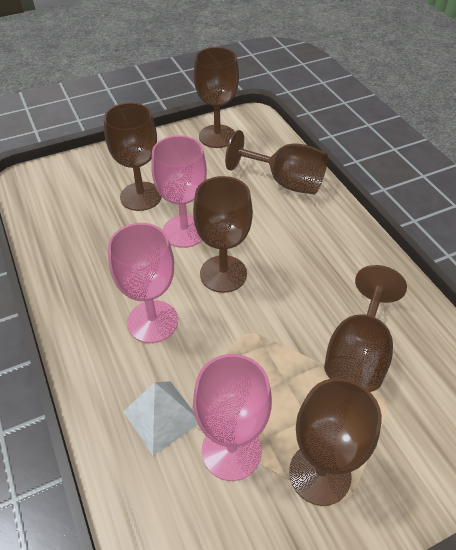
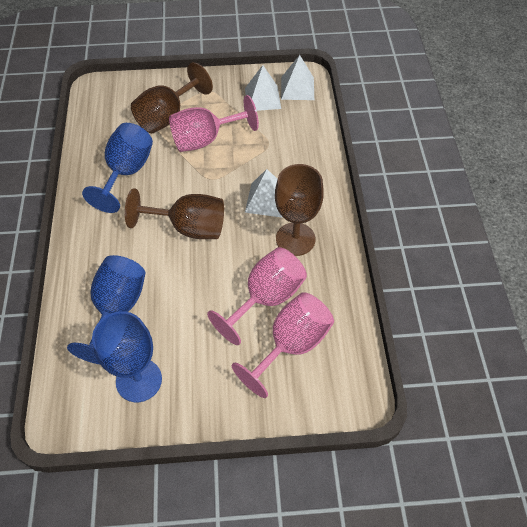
blue goblet: 0 -> 3
brown goblet: 6 -> 3
white pyramid: 1 -> 3

